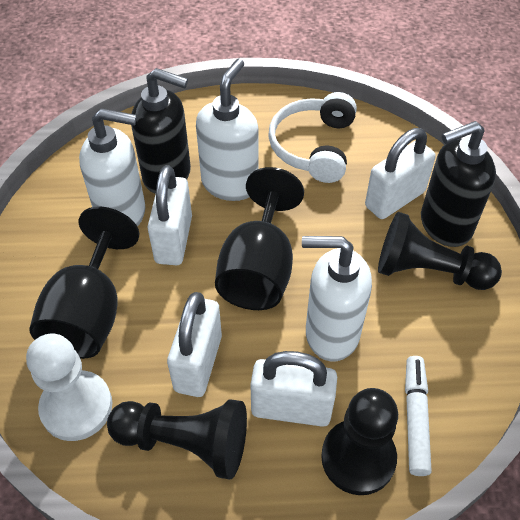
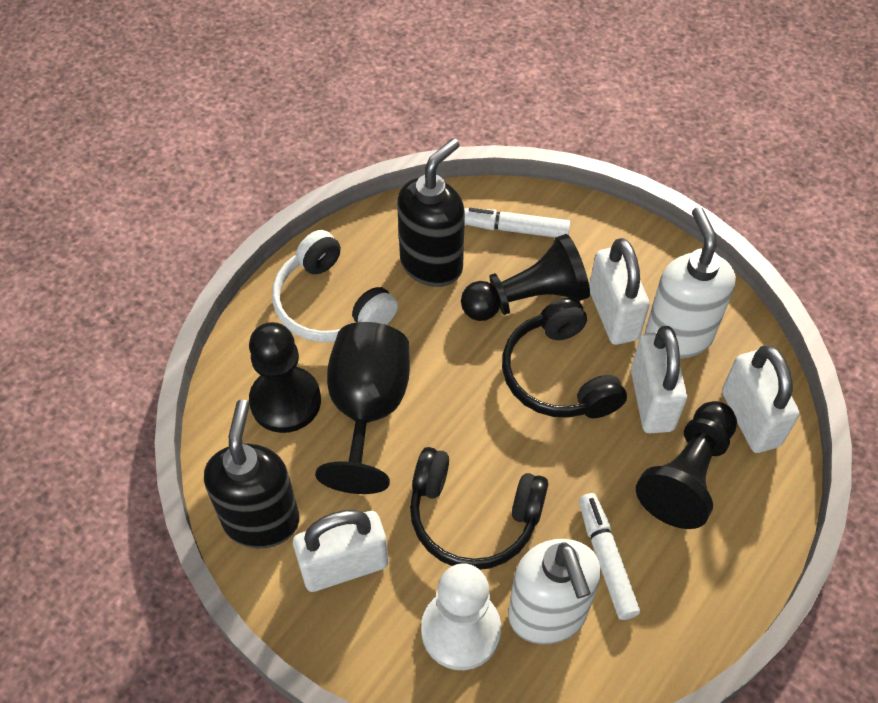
black goblet: 2 -> 1
black headphones: 0 -> 2
white marker: 1 -> 2
white soap dispenser: 3 -> 2

